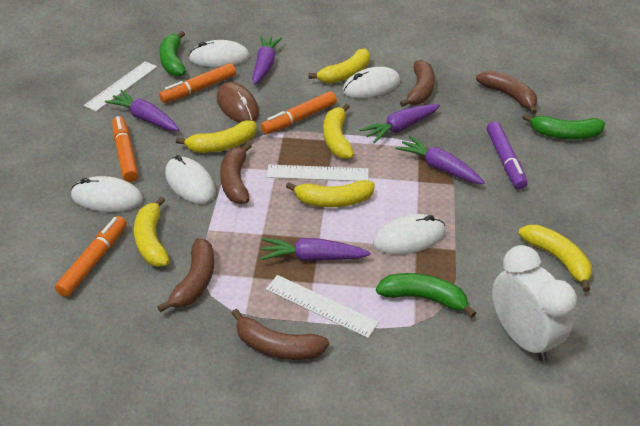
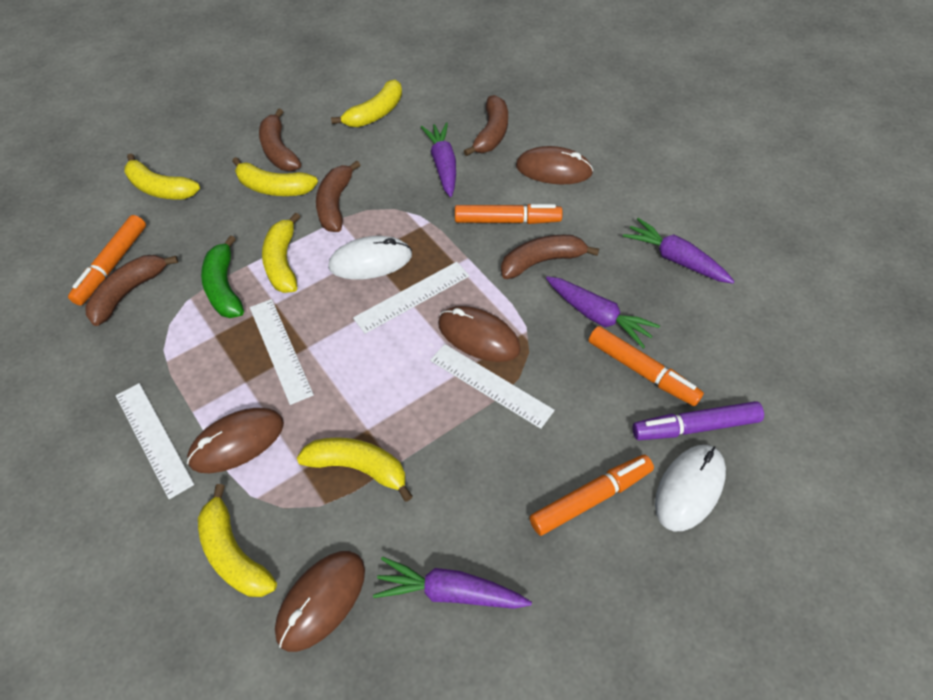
brown mouse: 1 -> 4
green banana: 3 -> 1
purple carrot: 5 -> 4
white clock: 1 -> 0
white mouse: 5 -> 2
white ruler: 3 -> 4

